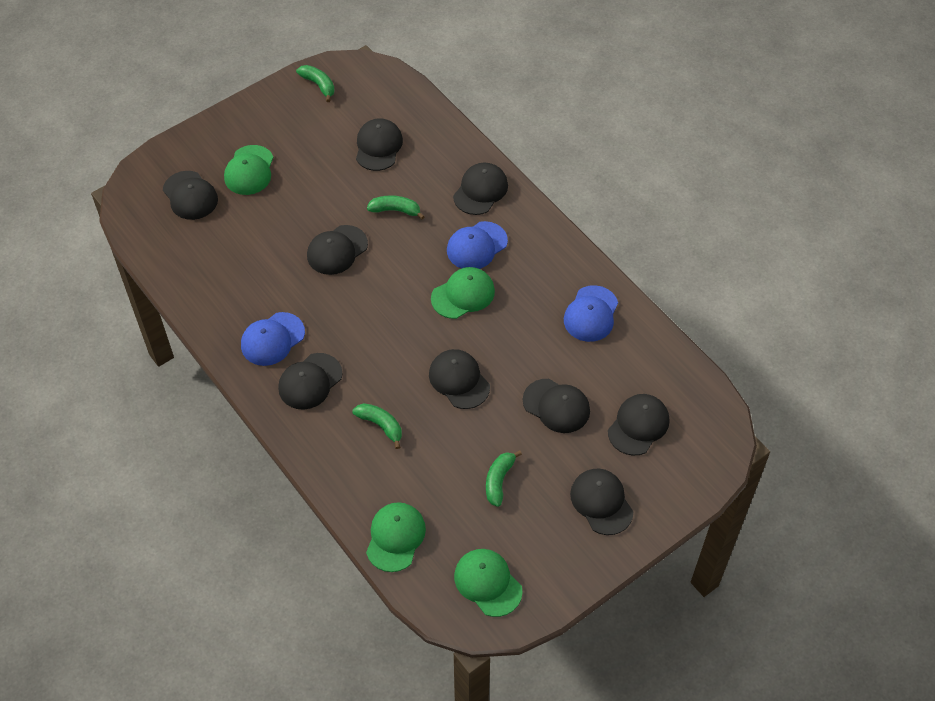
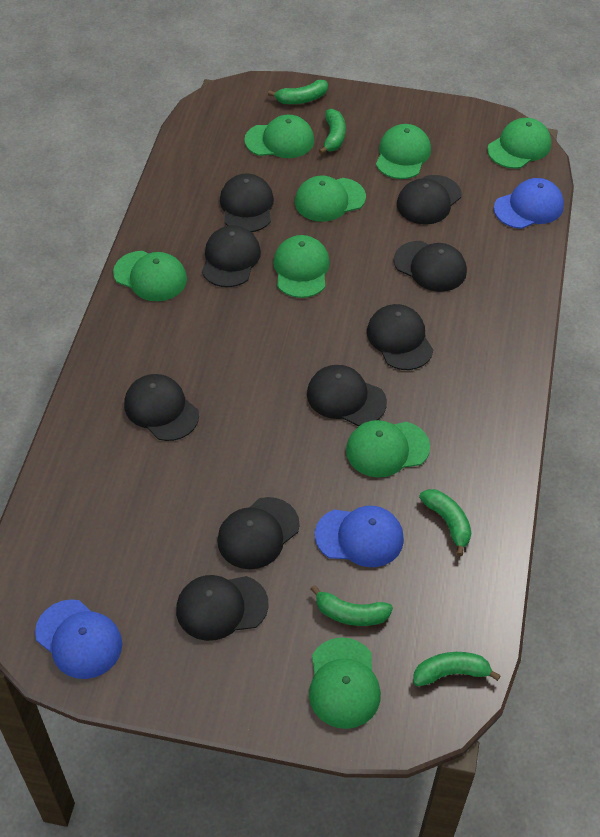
green banana: 4 -> 5
green cap: 4 -> 8

